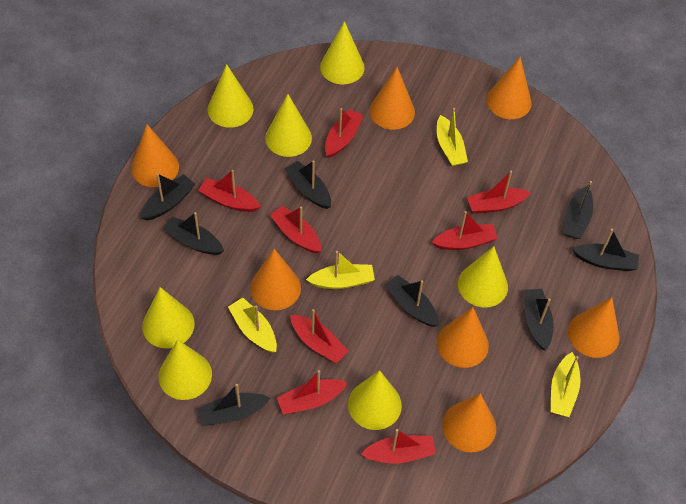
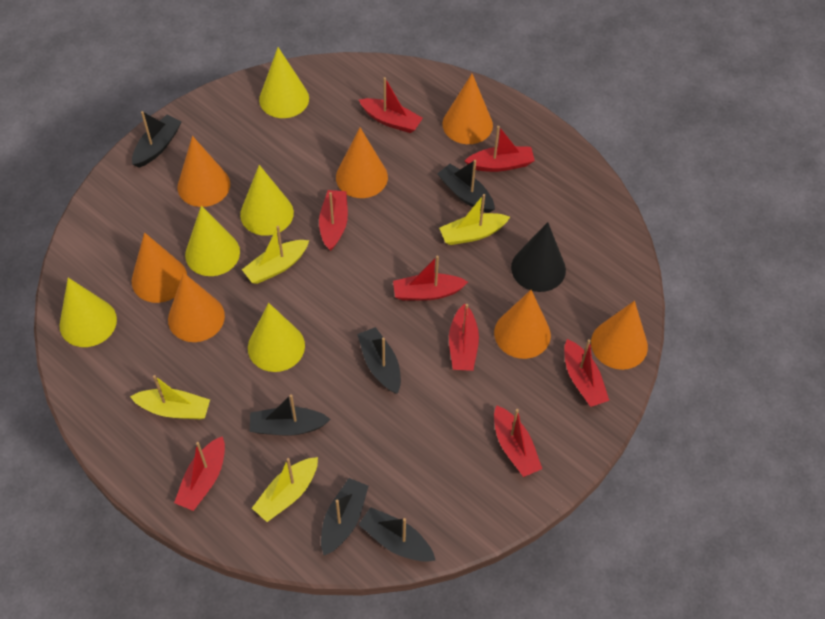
black boat: 8 -> 6
black cone: 0 -> 1
yellow cone: 7 -> 5

